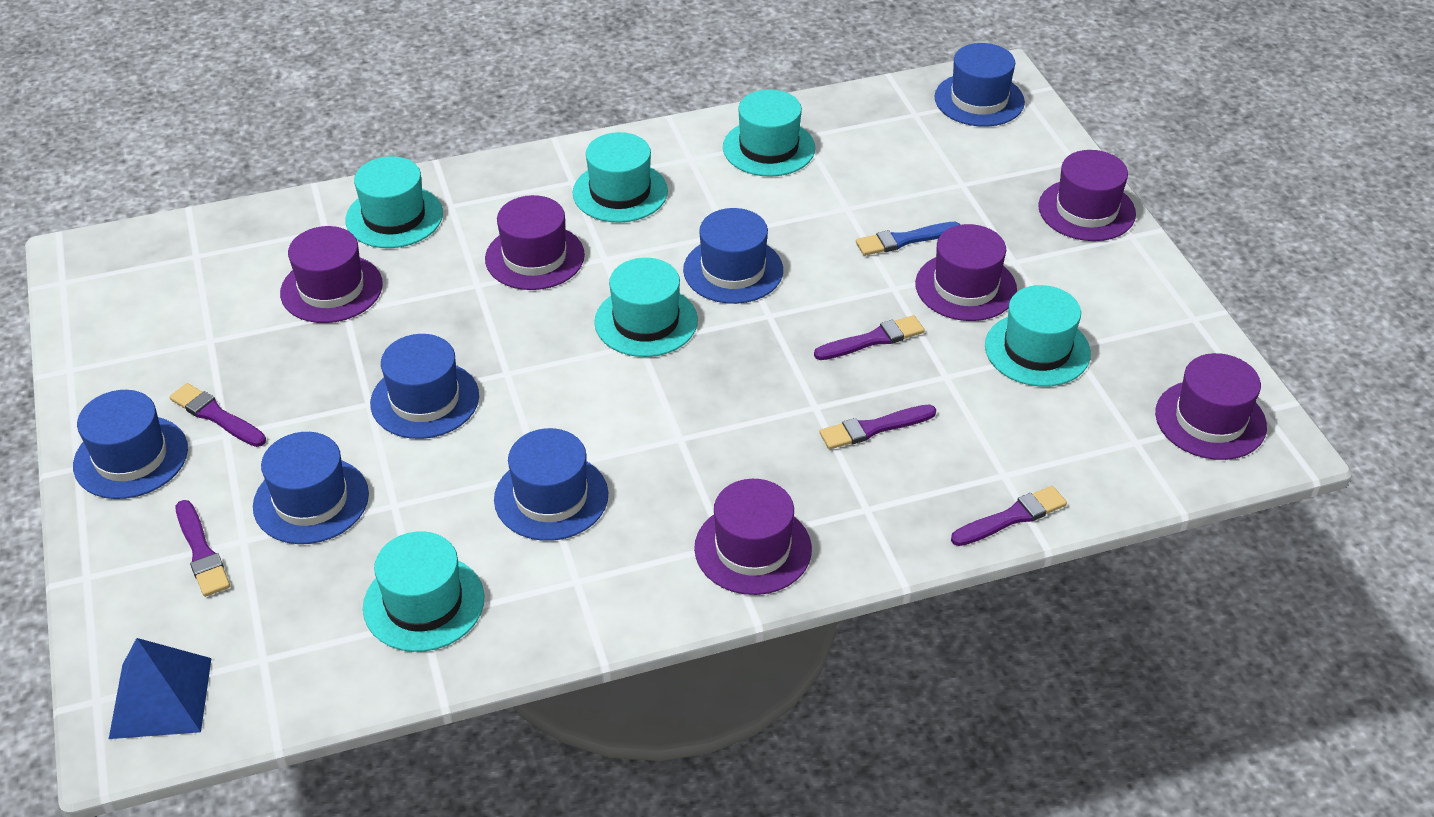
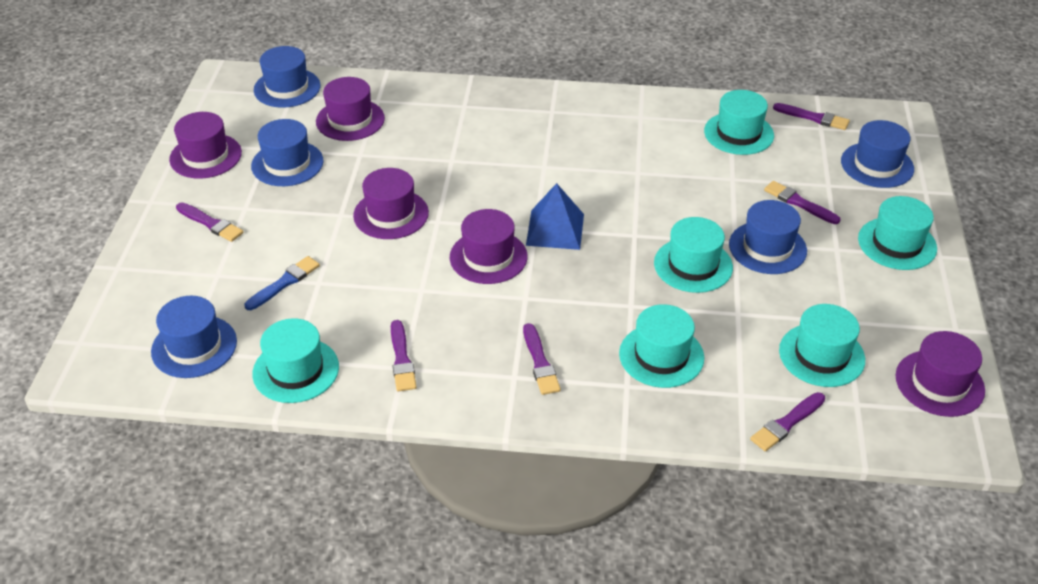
blue hat: 6 -> 5
purple brush: 5 -> 6
purple hat: 6 -> 5

